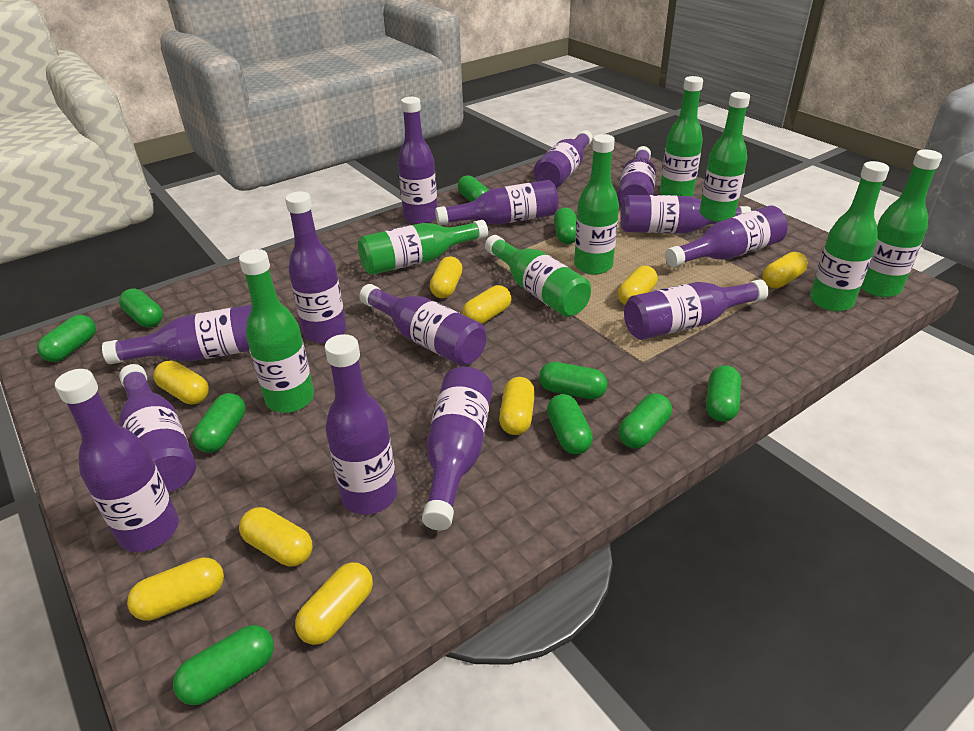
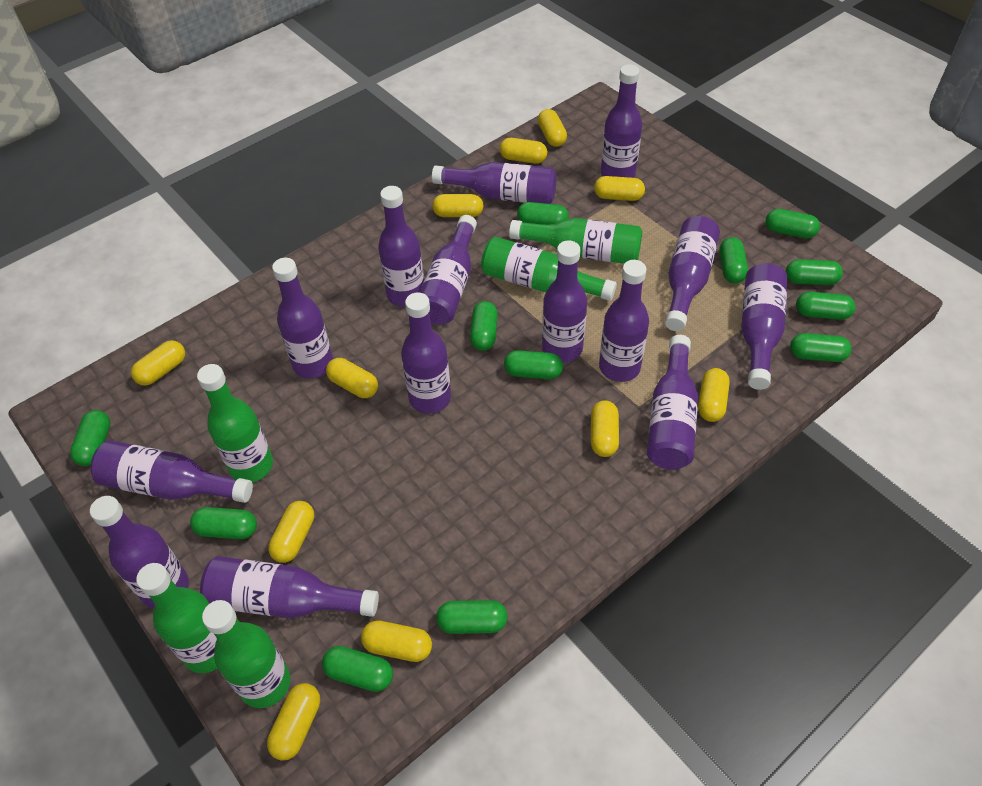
green bottle: 8 -> 5
green capsule: 10 -> 12
yellow capsule: 9 -> 11

